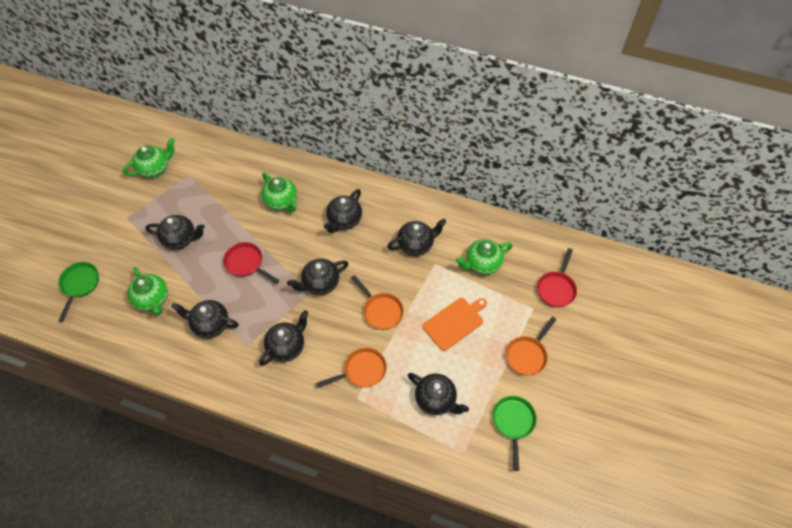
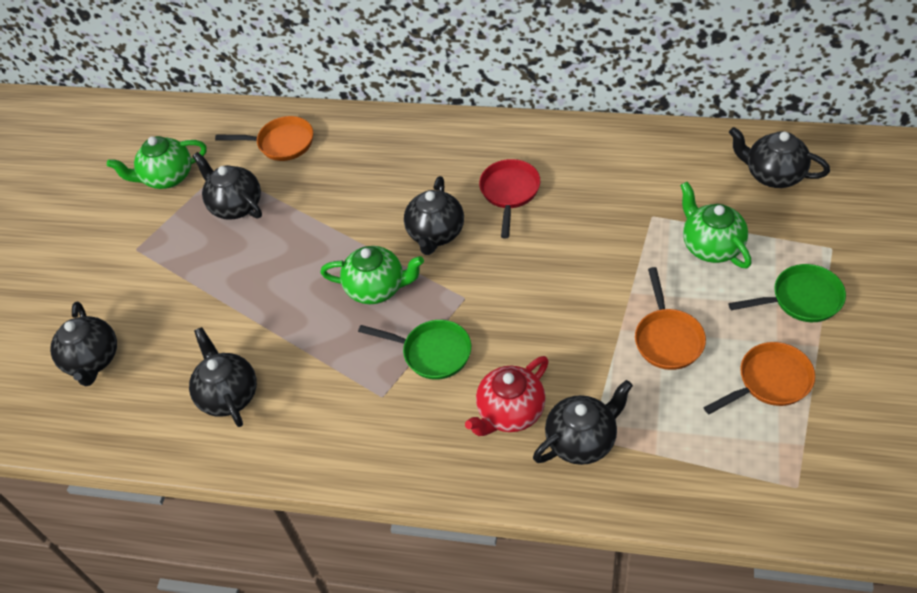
black teapot: 7 -> 6
green teapot: 4 -> 3
orange cutting board: 1 -> 0
red pan: 2 -> 1
red teapot: 0 -> 1

